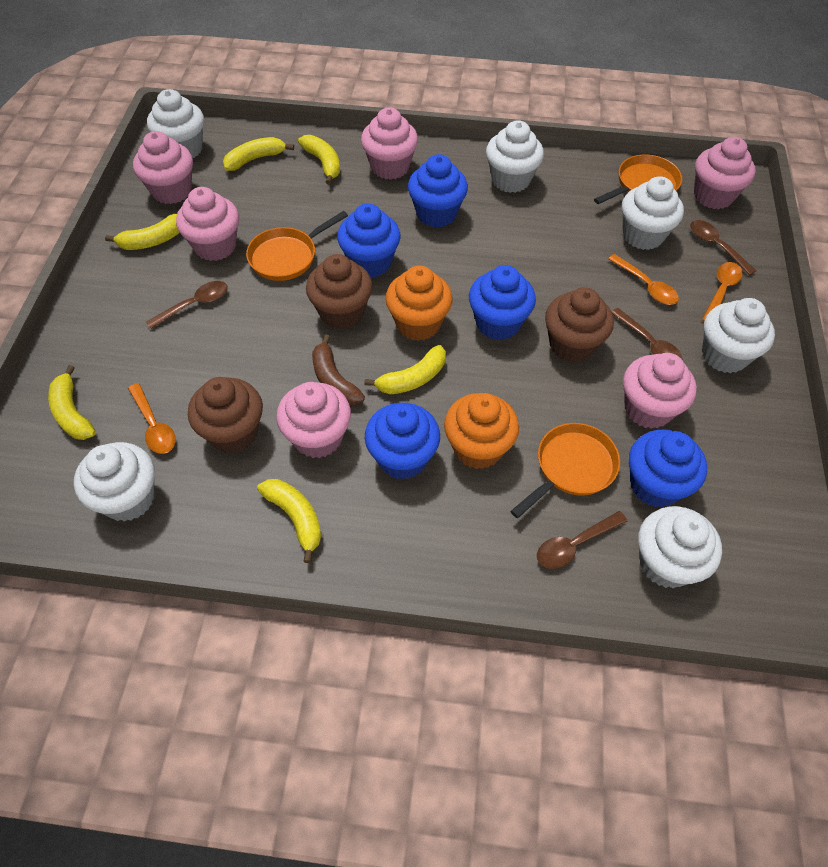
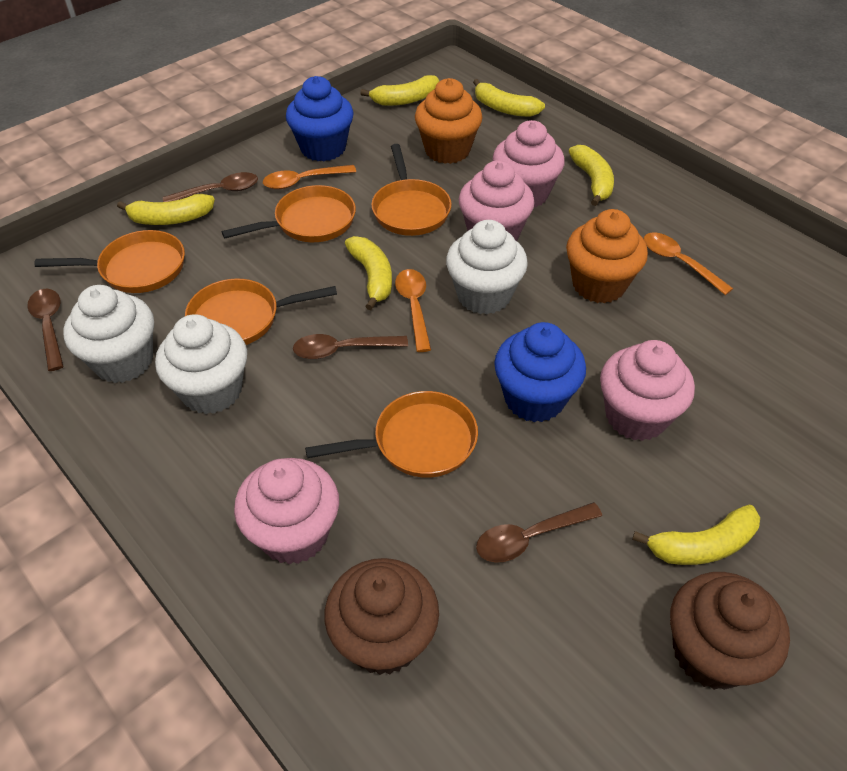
blue cupcake: 5 -> 2
brown banana: 1 -> 0
brown cupcake: 3 -> 2
orange pan: 3 -> 5
pink cupcake: 6 -> 4
white cupcake: 6 -> 3

